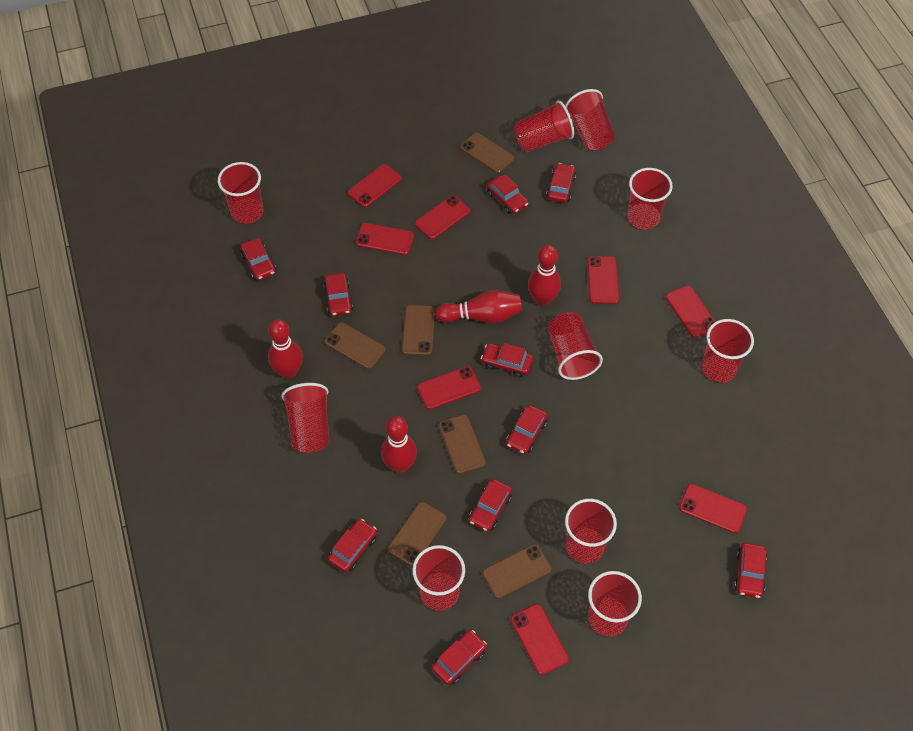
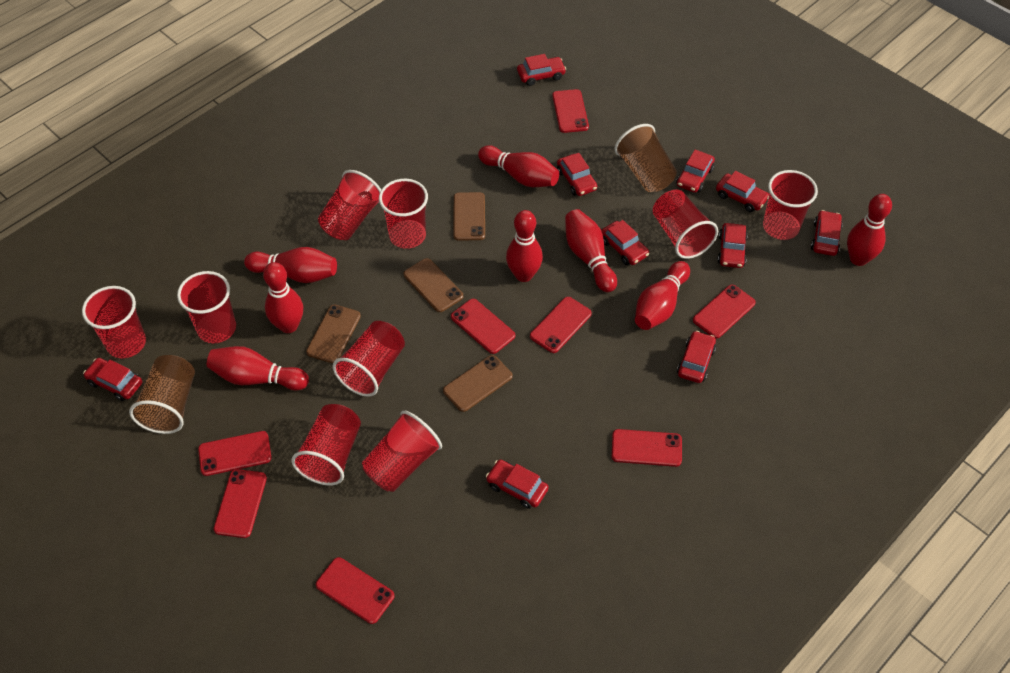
brown cup: 0 -> 2
brown phone: 6 -> 4
red bowling pin: 4 -> 8
red cup: 10 -> 9

